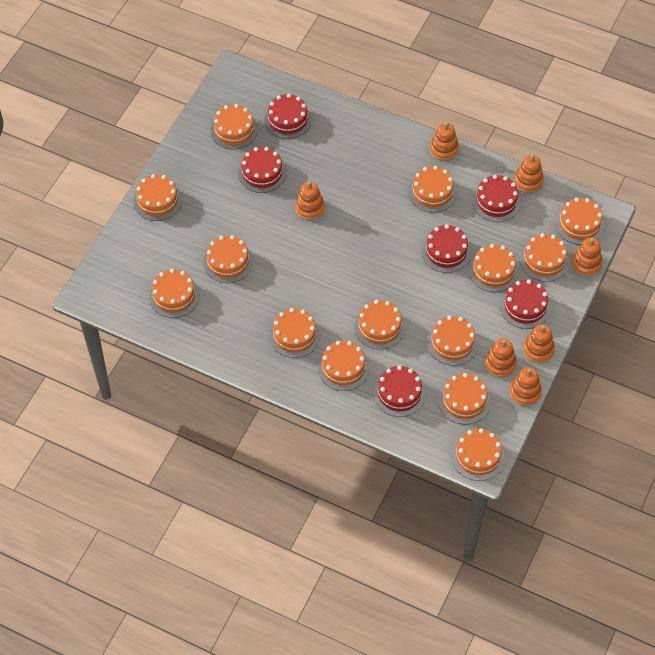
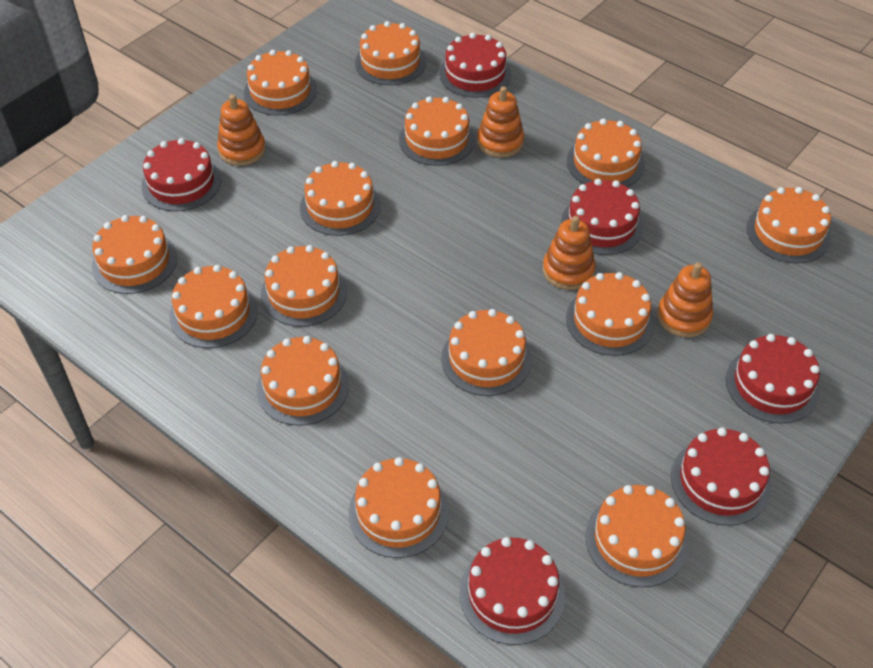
orange stacking toy: 7 -> 4

